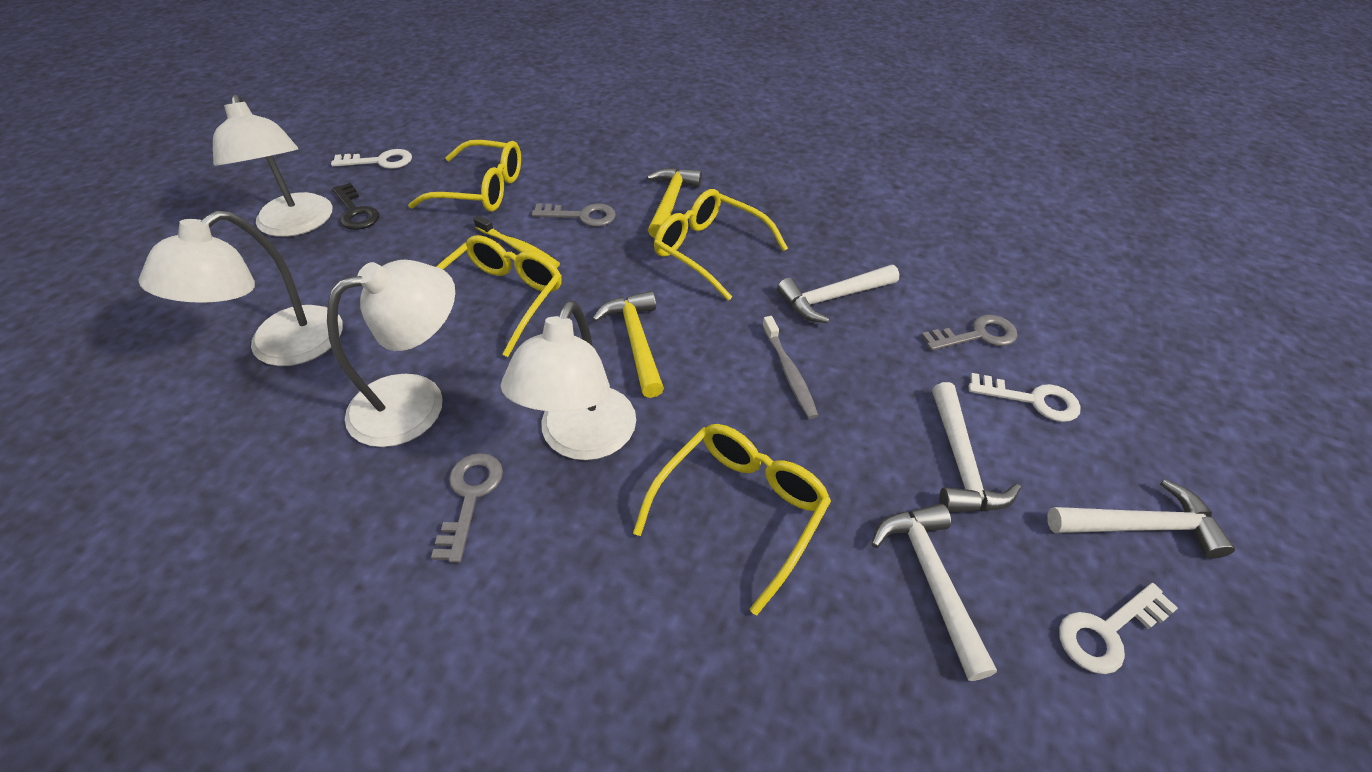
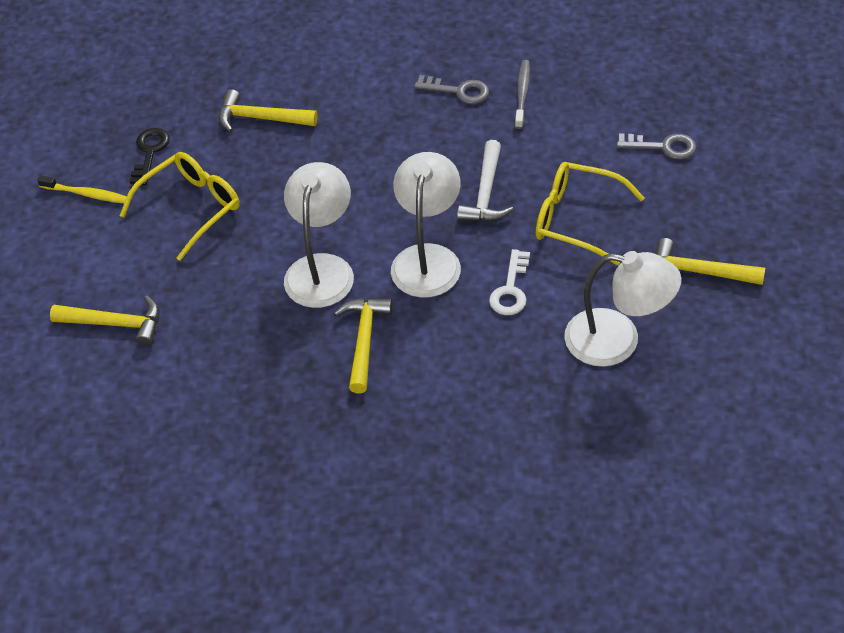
grey key: 3 -> 2
white hammer: 4 -> 1
white key: 3 -> 1
white lamp: 4 -> 3
yellow glasses: 4 -> 2
yellow hammer: 2 -> 4

